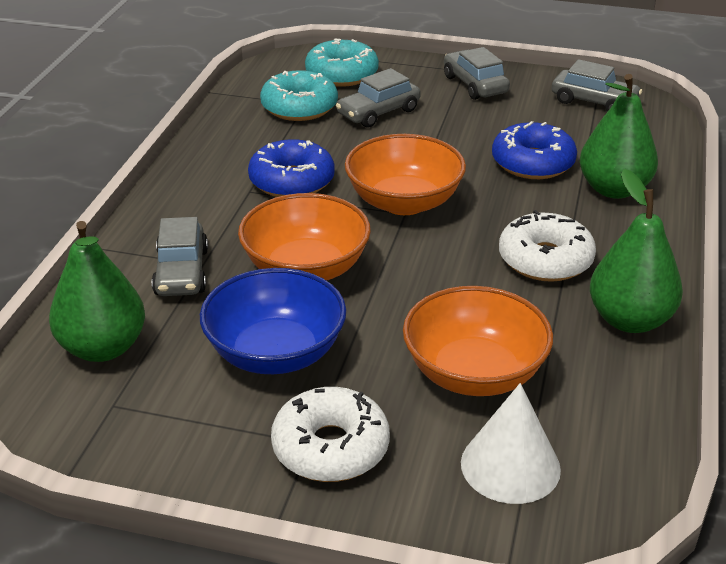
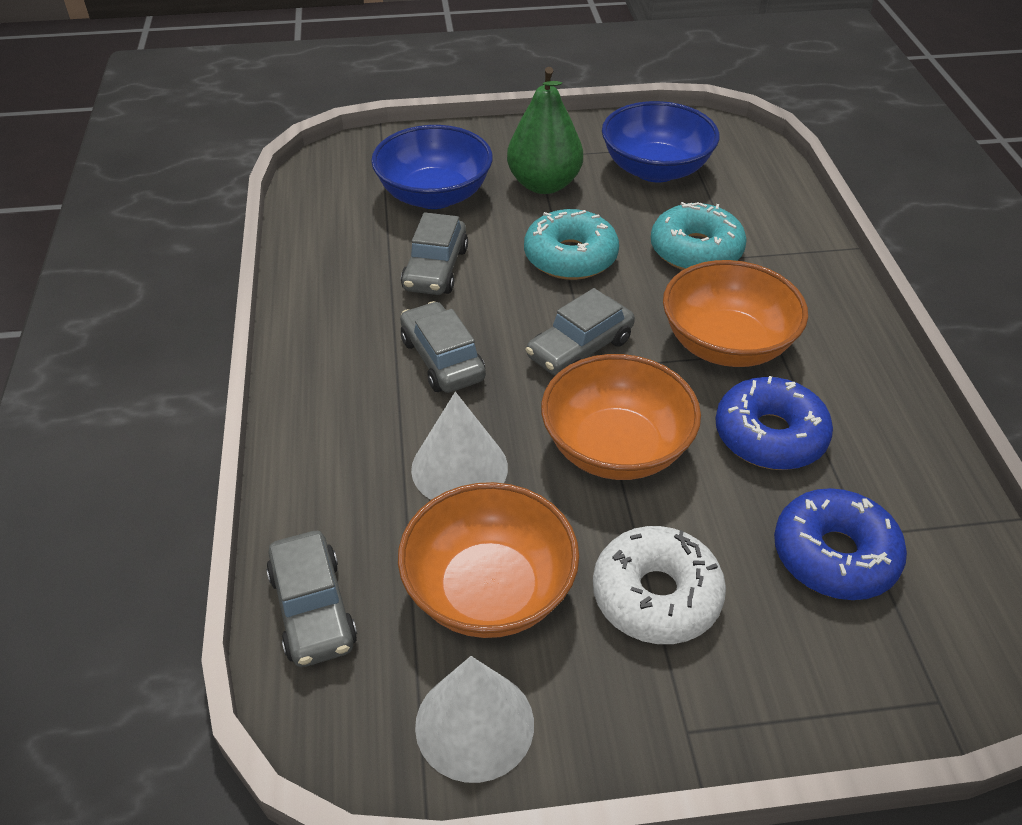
blue bowl: 1 -> 2
green pear: 3 -> 1
white cone: 1 -> 2
white donut: 2 -> 1

